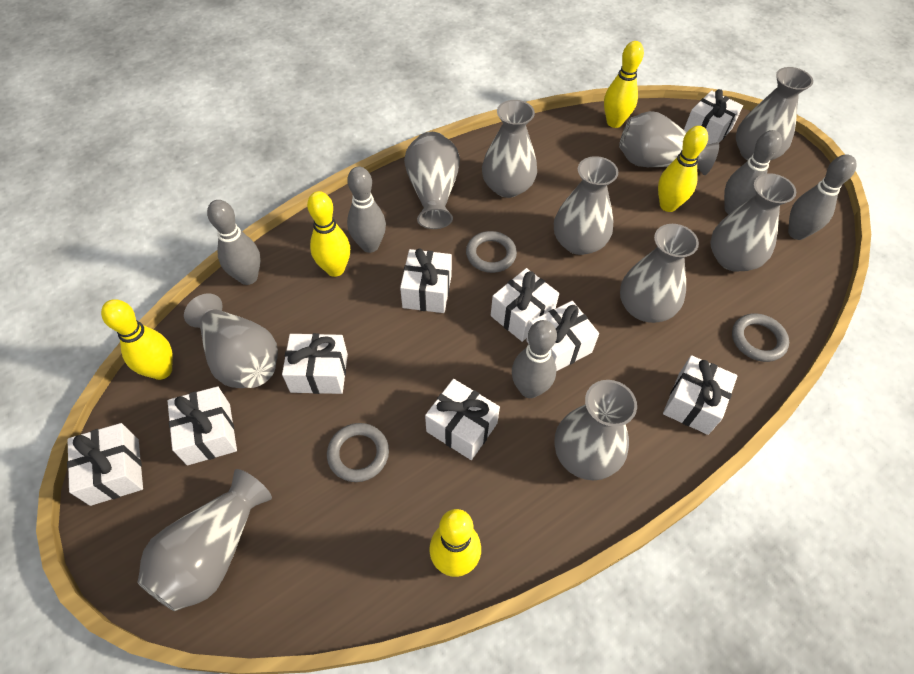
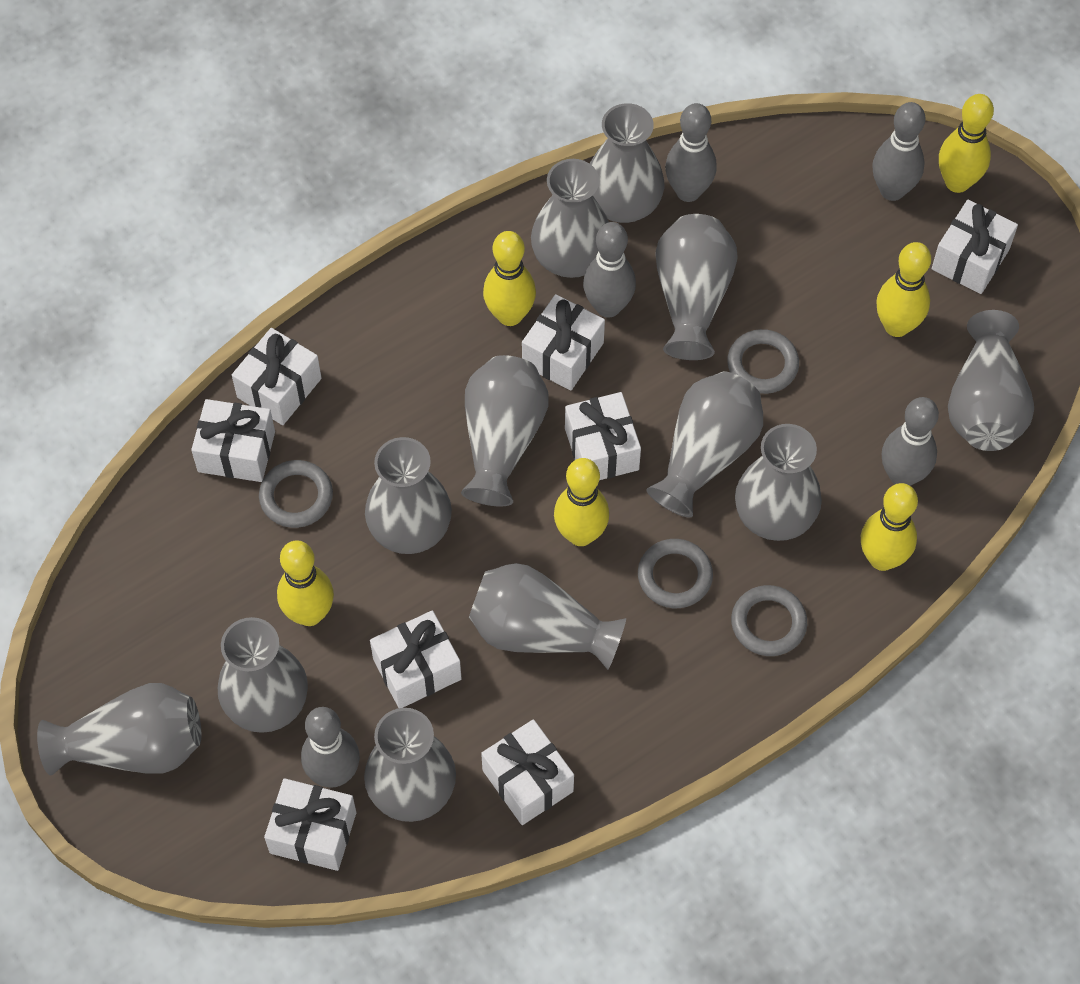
grey ring: 3 -> 4
grey vase: 10 -> 12
white gift: 9 -> 8
yellow bowling pin: 5 -> 6

